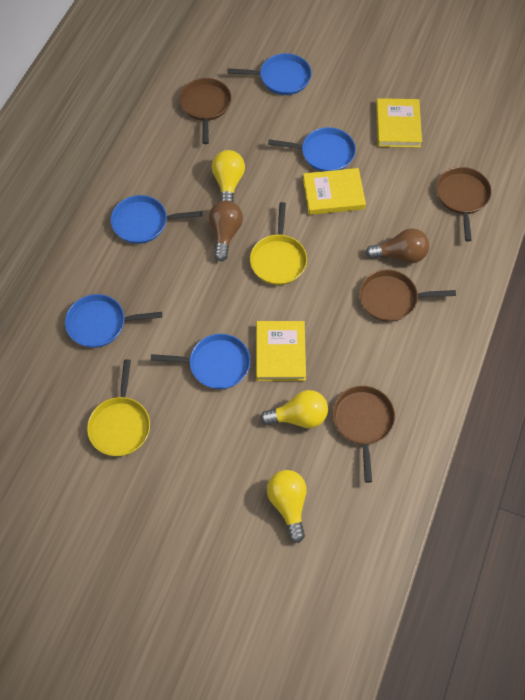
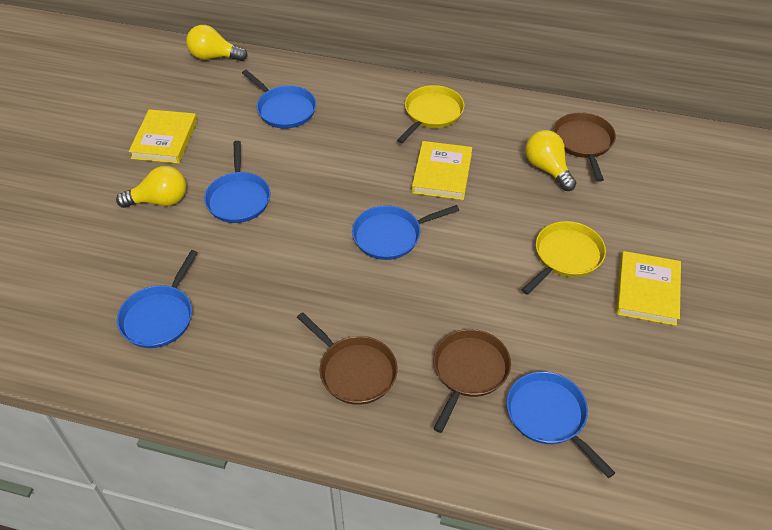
brown light bulb: 2 -> 0
brown pan: 4 -> 3

